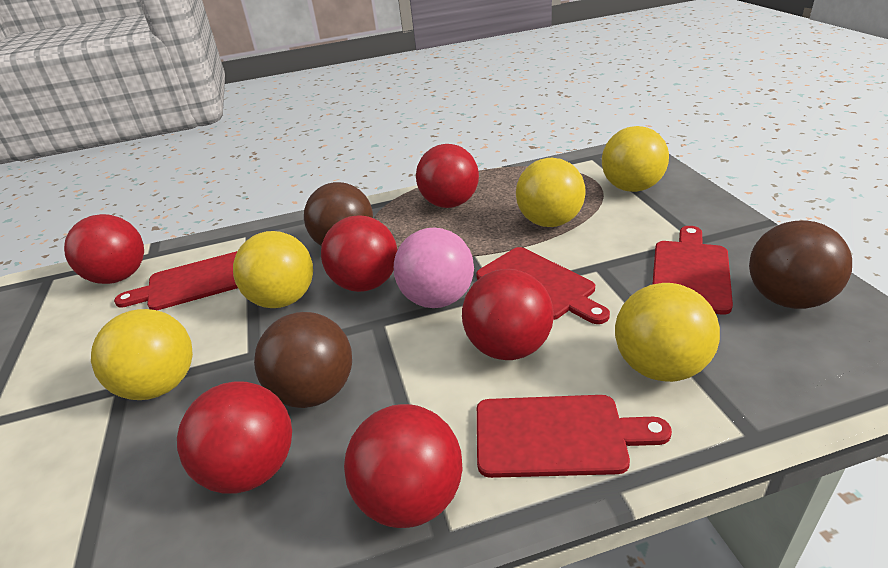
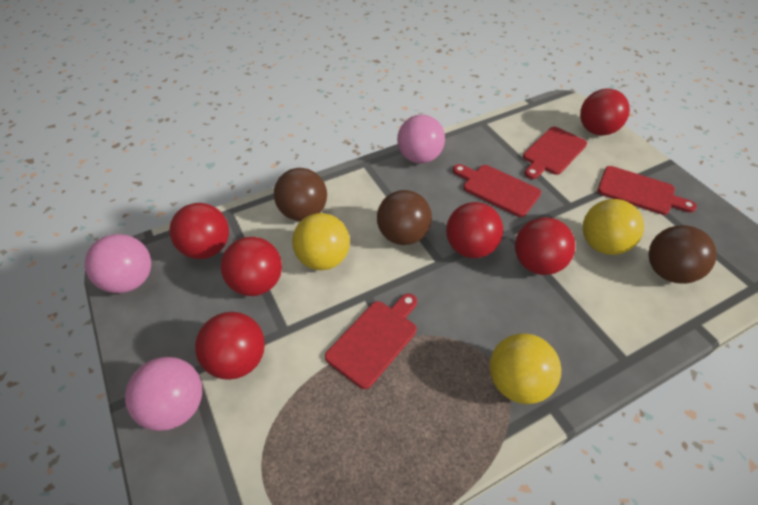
pink ball: 1 -> 3
yellow ball: 5 -> 3

